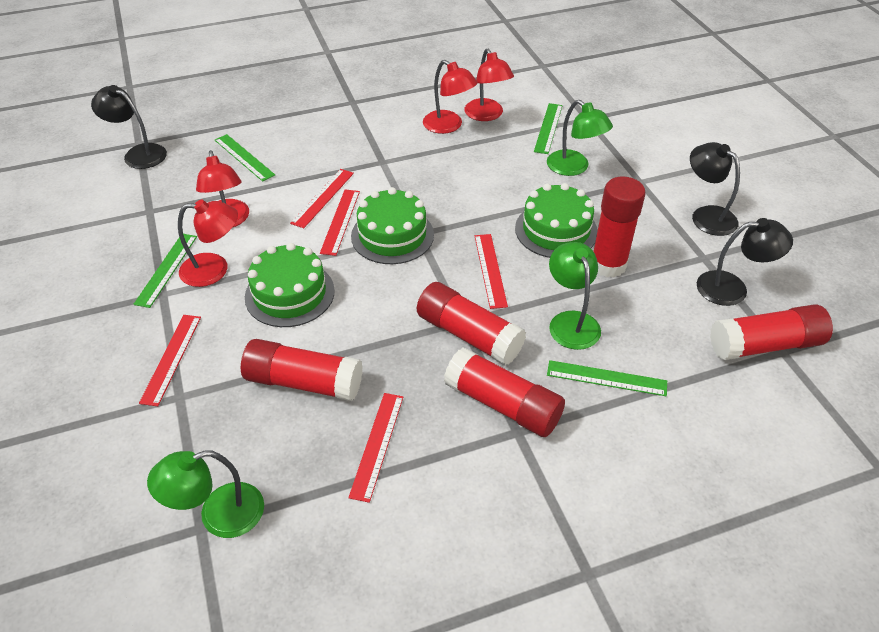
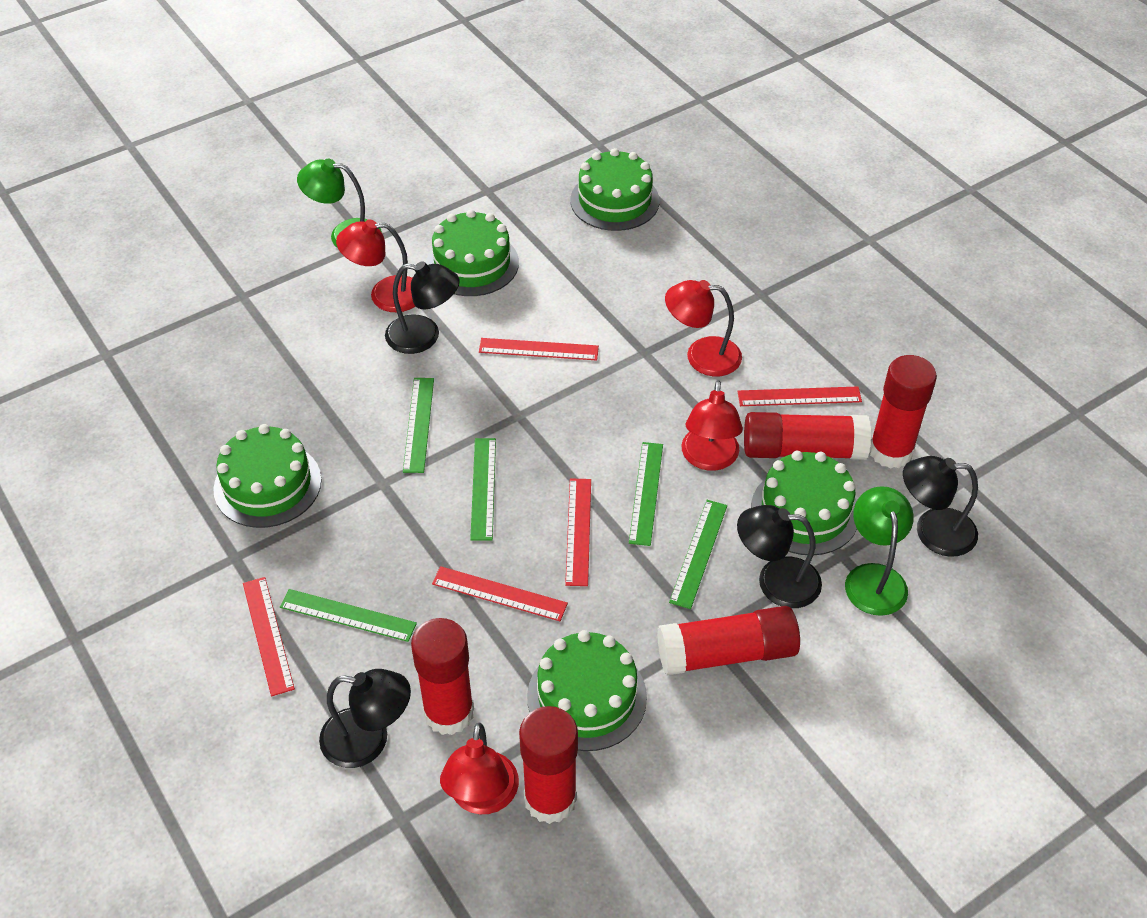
black lamp: 3 -> 4
green cake: 3 -> 5
green lamp: 3 -> 2
green ruler: 4 -> 5

